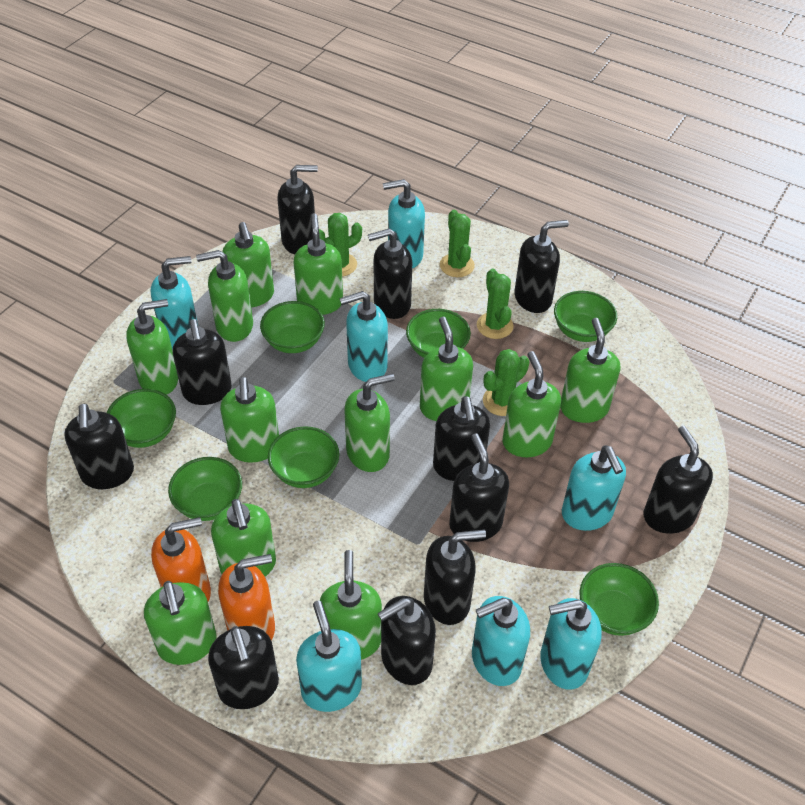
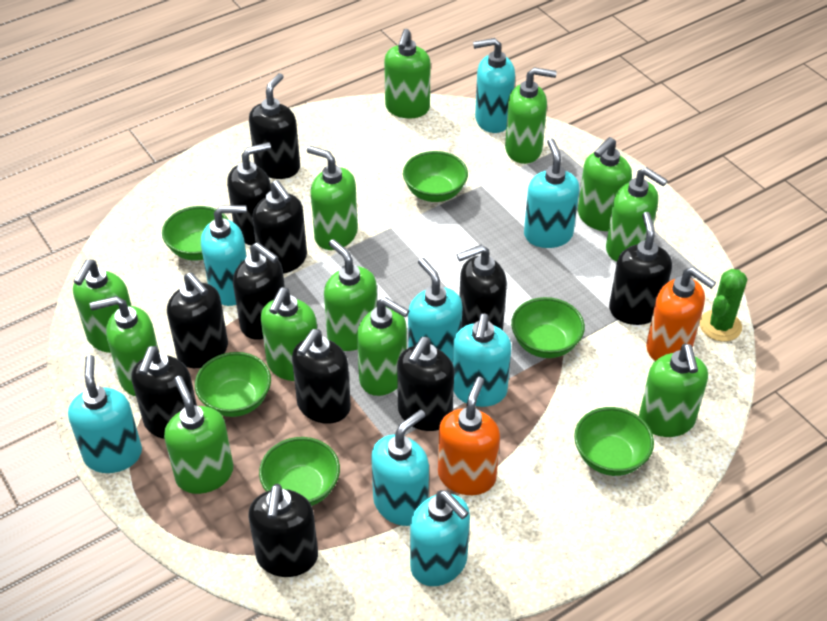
green bowl: 7 -> 6
green cactus: 4 -> 1
turquoise soap dispenser: 7 -> 8

